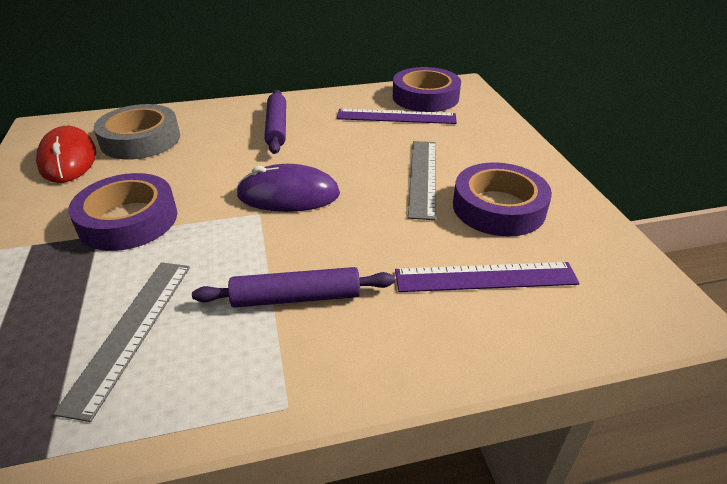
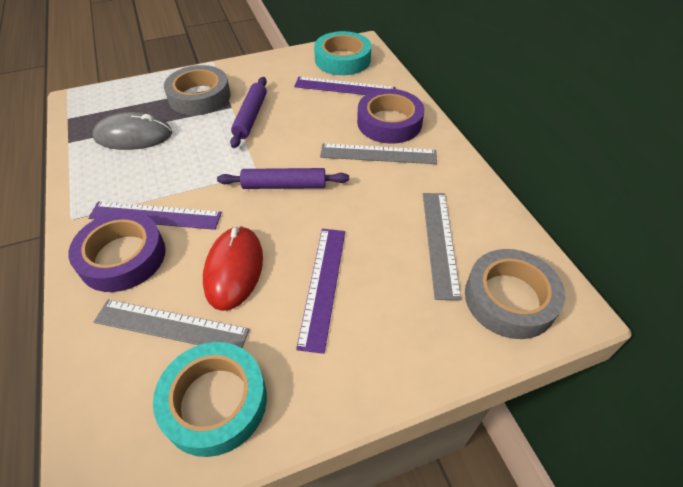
grey mouse: 0 -> 1
grey ruler: 2 -> 3
grey tape: 1 -> 2
purple mouse: 1 -> 0
purple ruler: 2 -> 3
purple tape: 3 -> 2
turquoise tape: 0 -> 2

